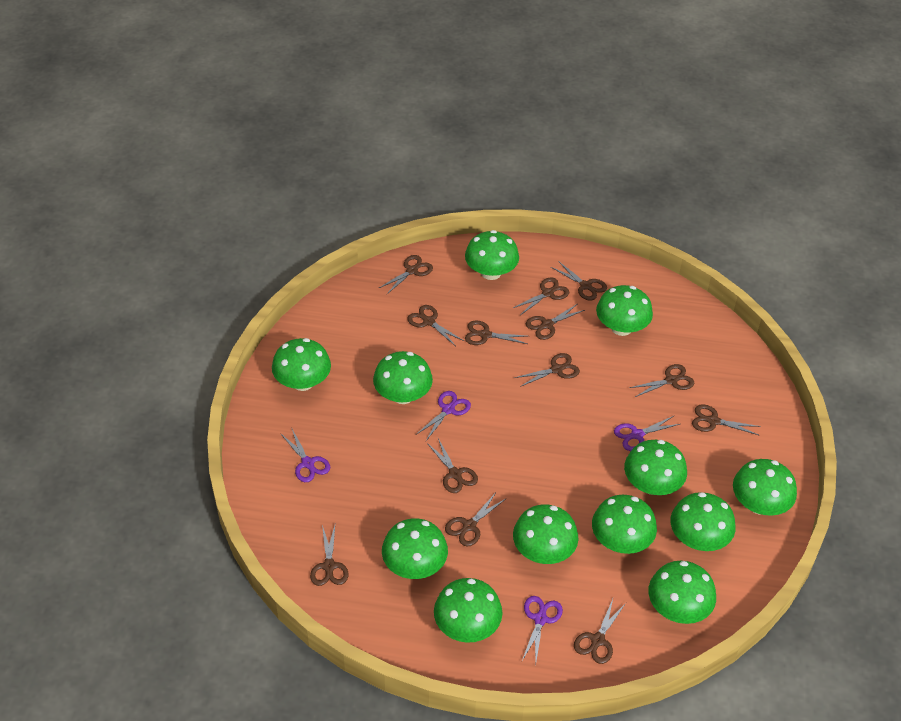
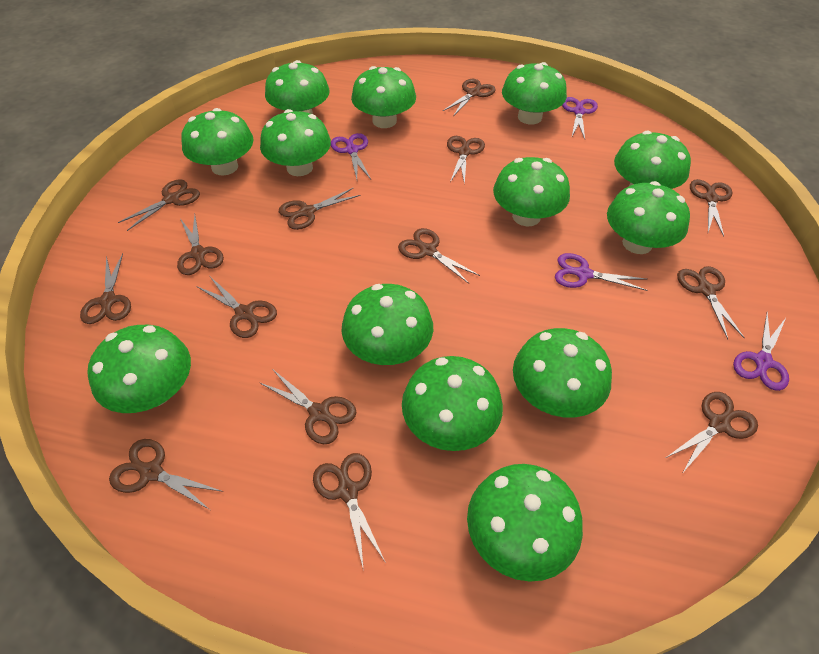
brown scissors: 13 -> 14
green mushroom: 12 -> 13

